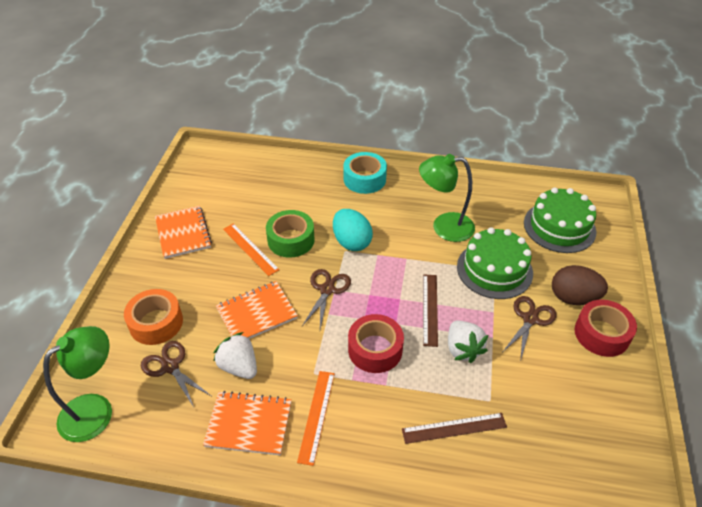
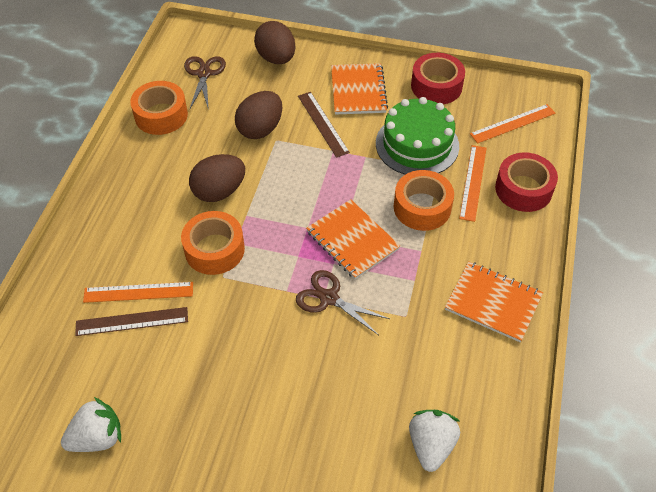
brown egg: 1 -> 3
brown scissors: 3 -> 2
green cake: 2 -> 1
green lamp: 2 -> 0
green tape: 1 -> 0
orange ruler: 2 -> 3
orange tape: 1 -> 3
turquoise egg: 1 -> 0
turquoise tape: 1 -> 0

